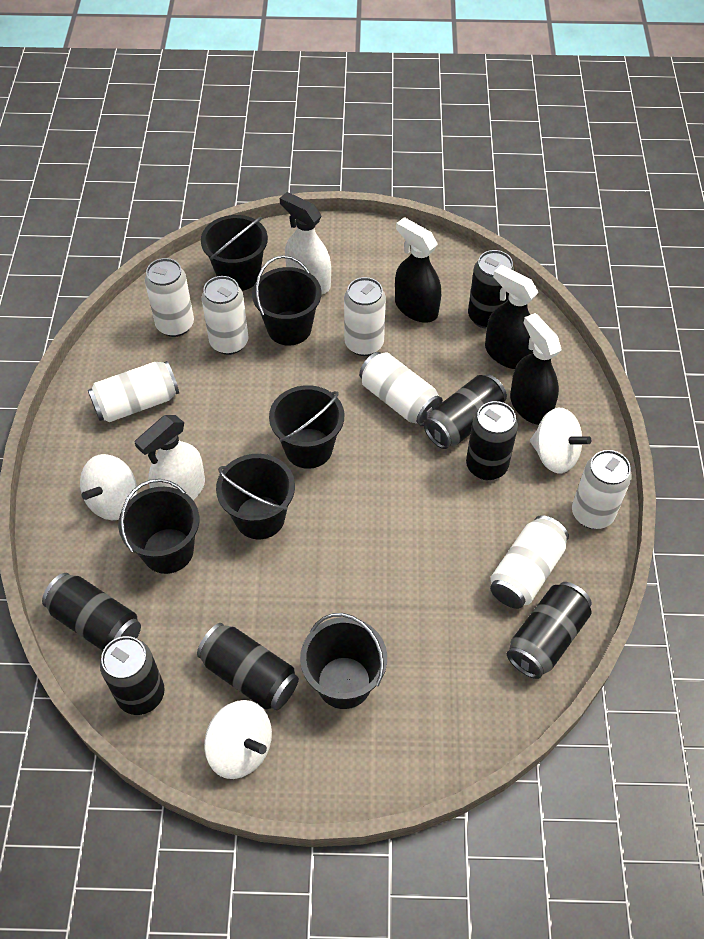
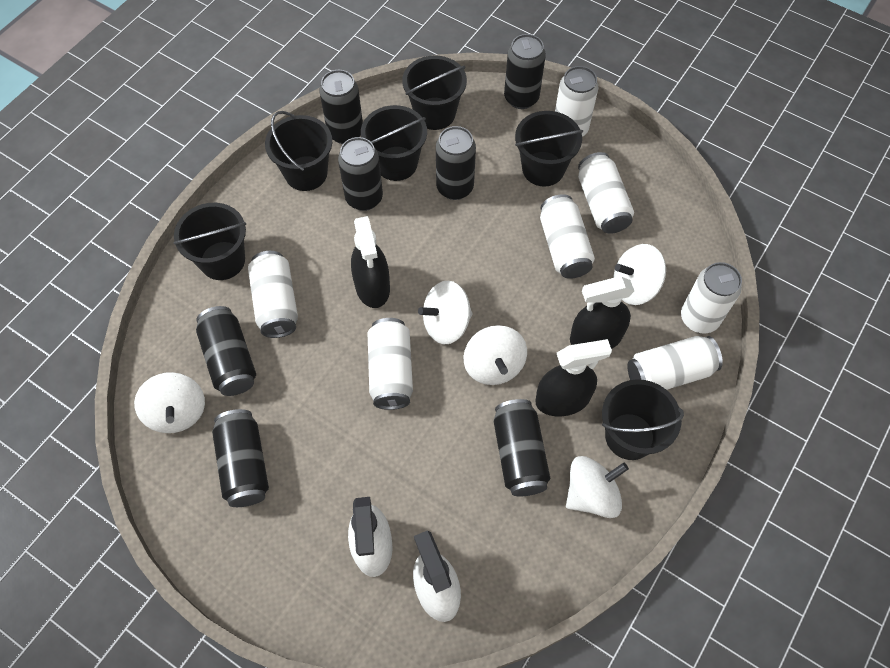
white spinning top: 3 -> 5

